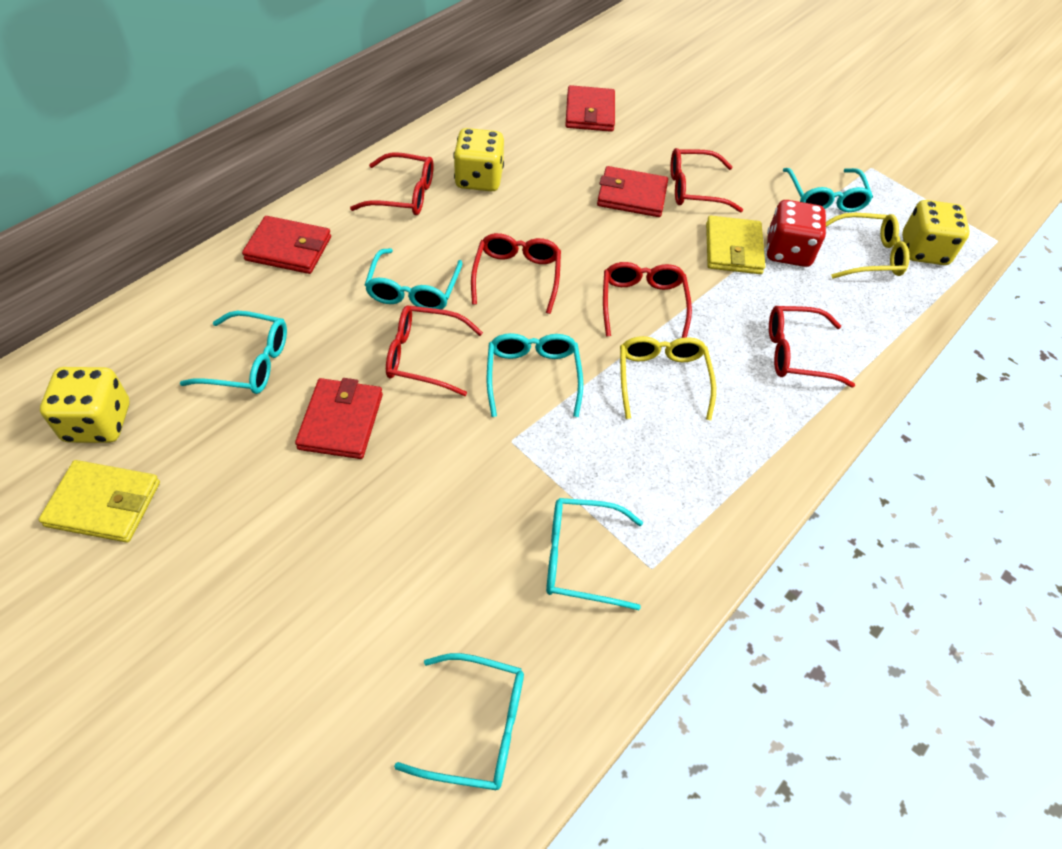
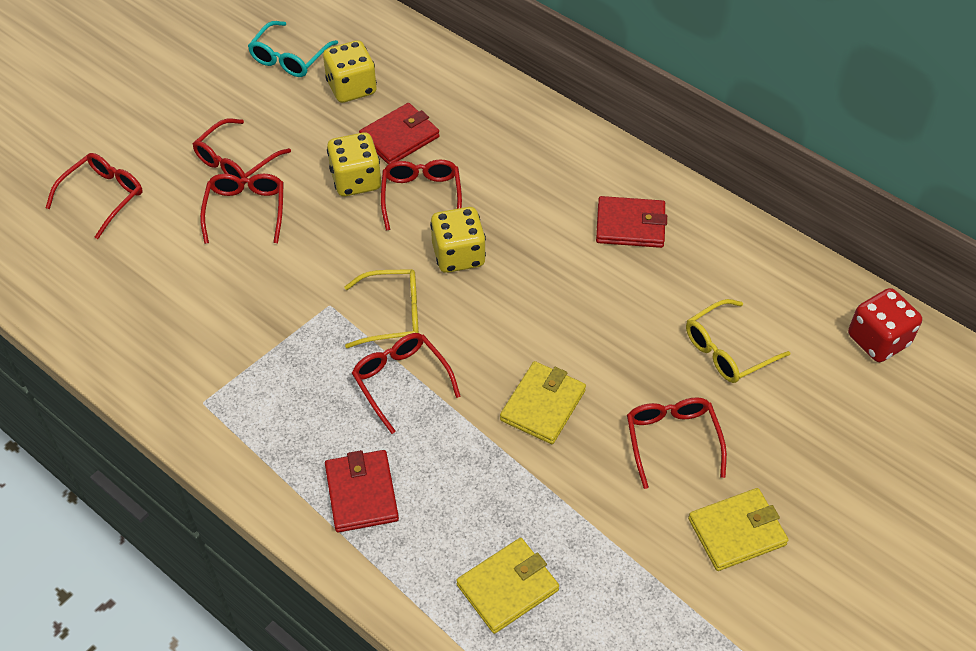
red wallet: 4 -> 3
turquoise glasses: 6 -> 1
yellow wallet: 2 -> 3

